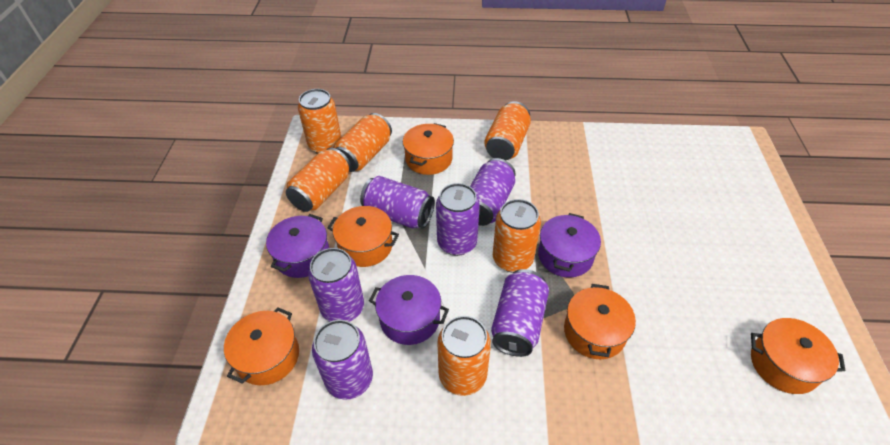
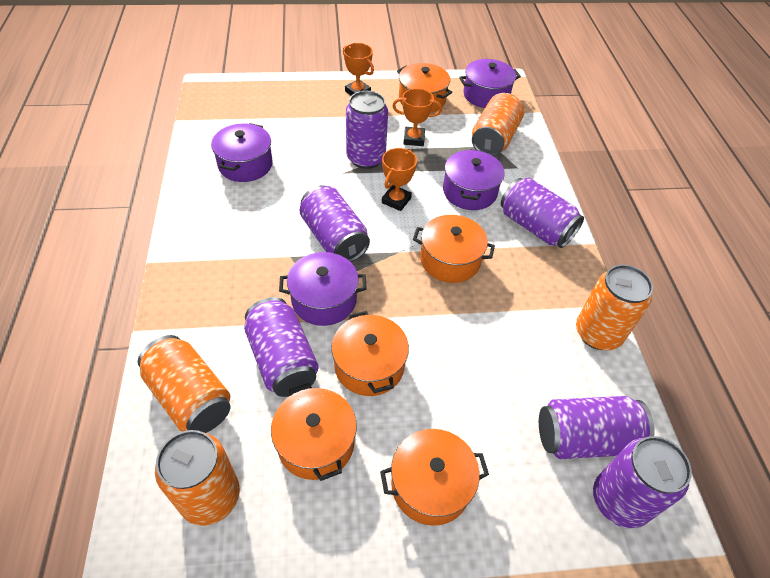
orange can: 6 -> 4
orange trophy: 0 -> 3
purple pot: 3 -> 4

